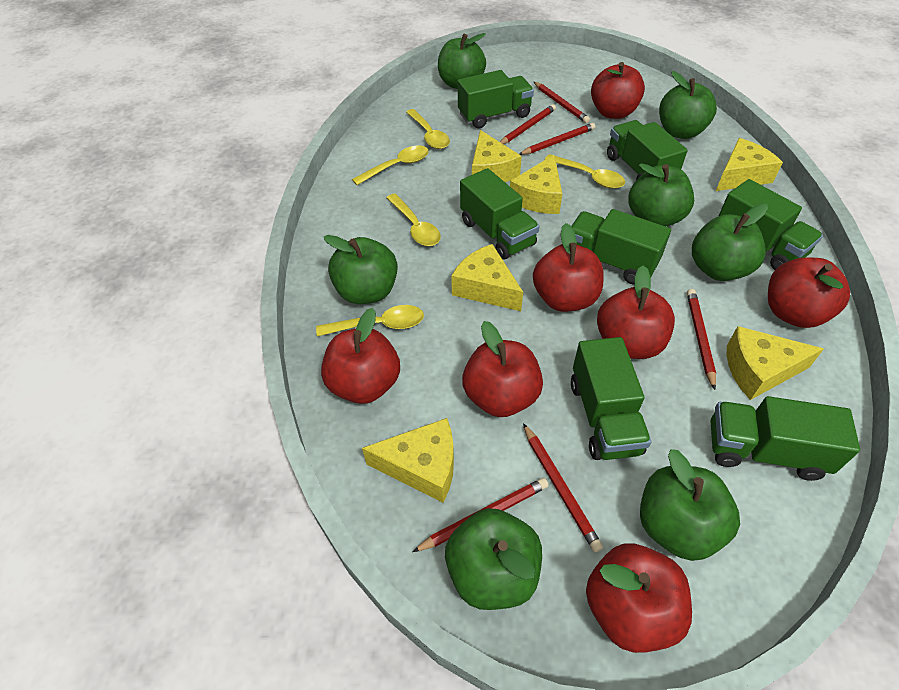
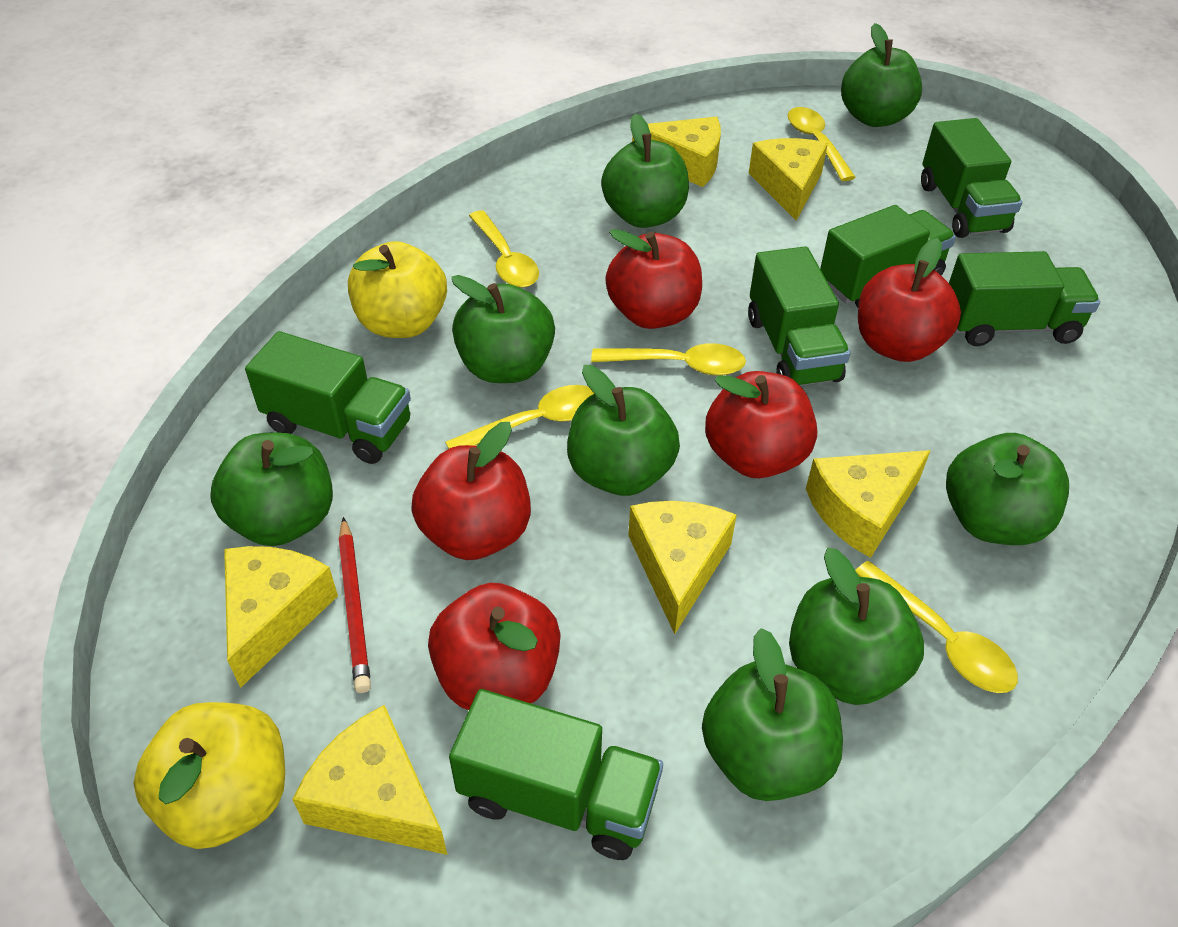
green apple: 7 -> 8
green truck: 7 -> 6
red apple: 7 -> 5
red pencil: 6 -> 1
yellow apple: 0 -> 2

